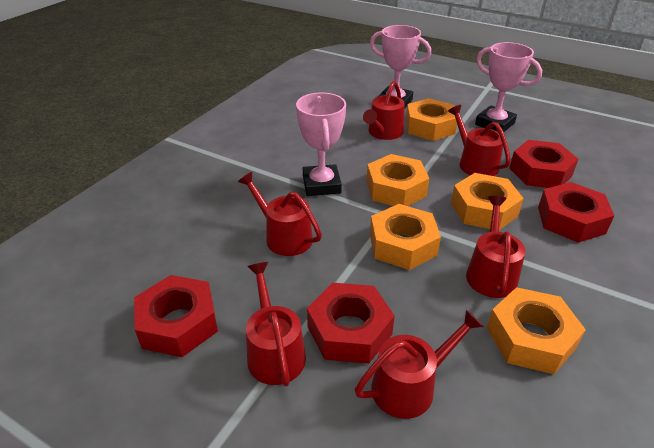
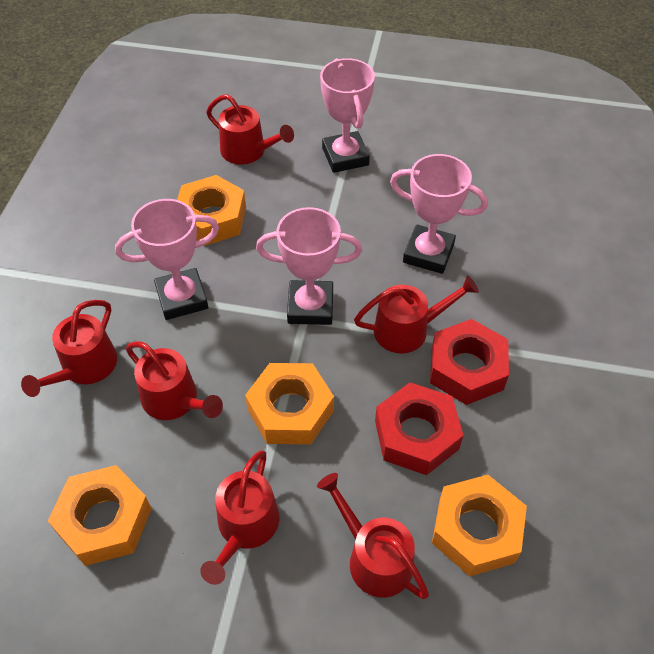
orange nut: 5 -> 4
pink trophy: 3 -> 4
red nut: 4 -> 2

